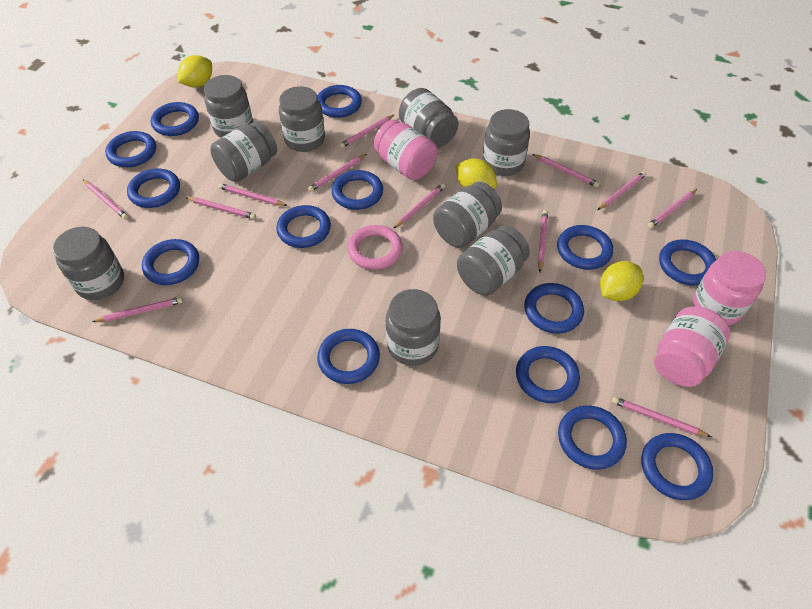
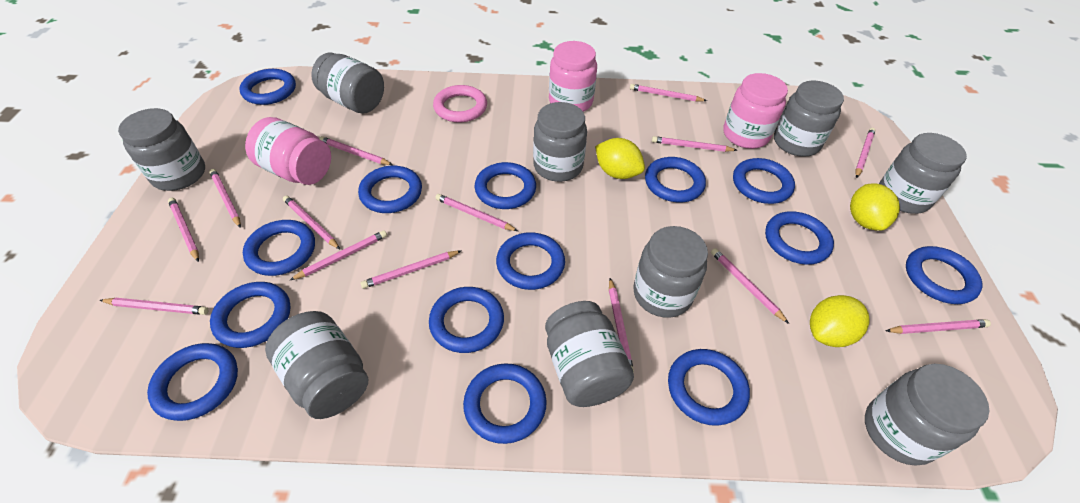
pink pencil: 12 -> 14

